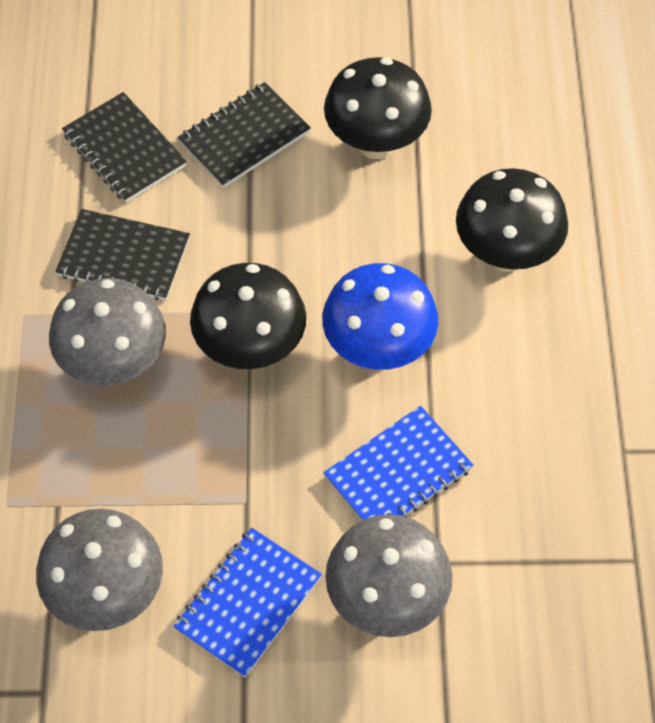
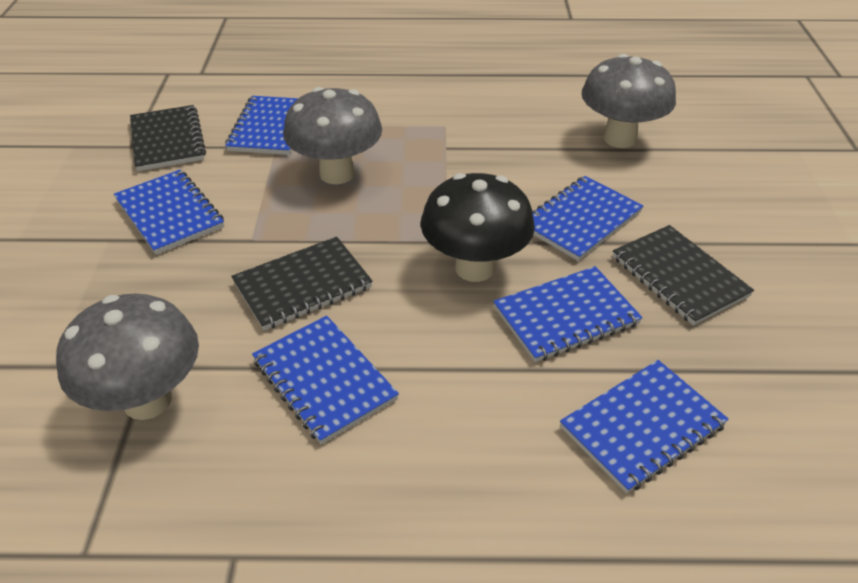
black mushroom: 3 -> 1
blue mushroom: 1 -> 0
blue notebook: 2 -> 6

